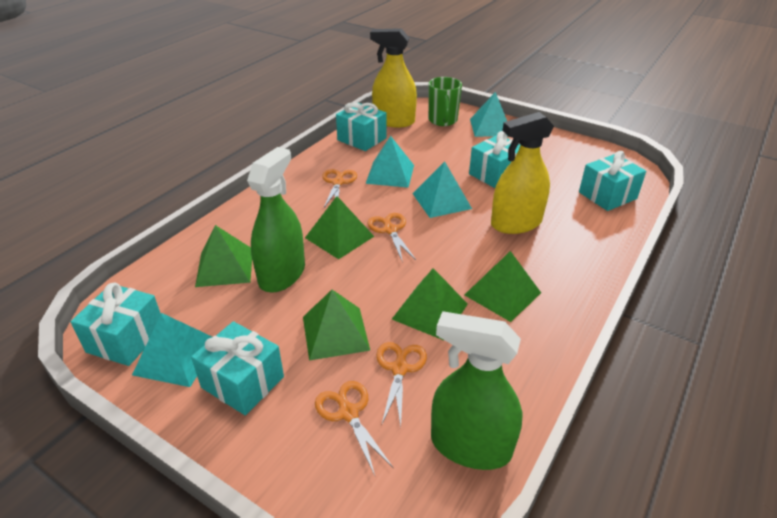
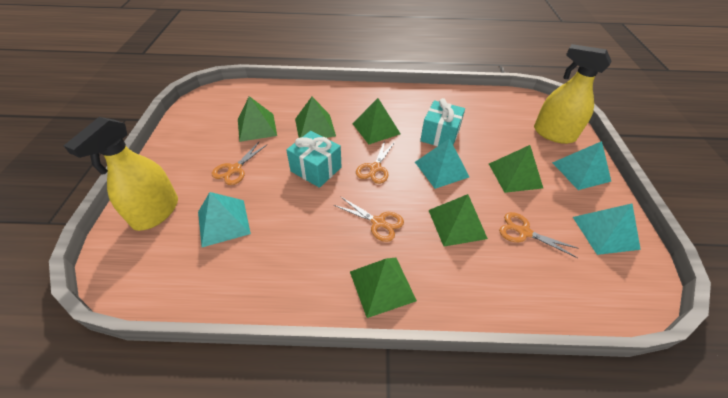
green mug: 1 -> 0
green pyramid: 5 -> 6
green spray bottle: 2 -> 0
turquoise gift: 5 -> 2

